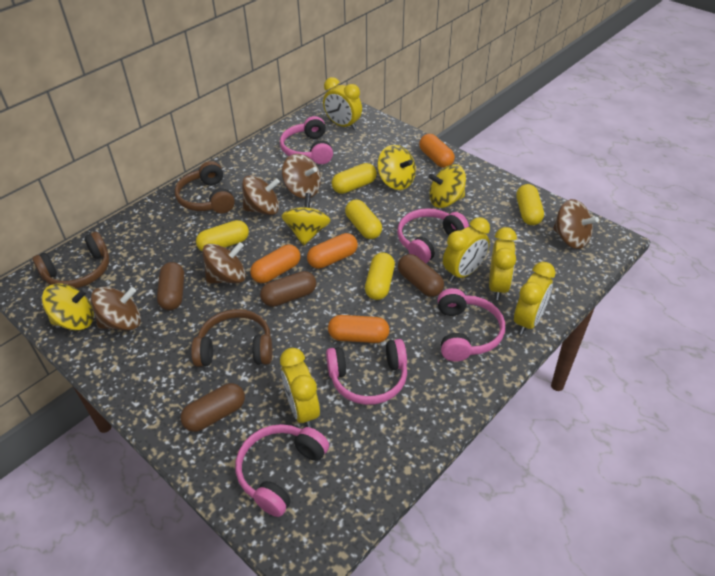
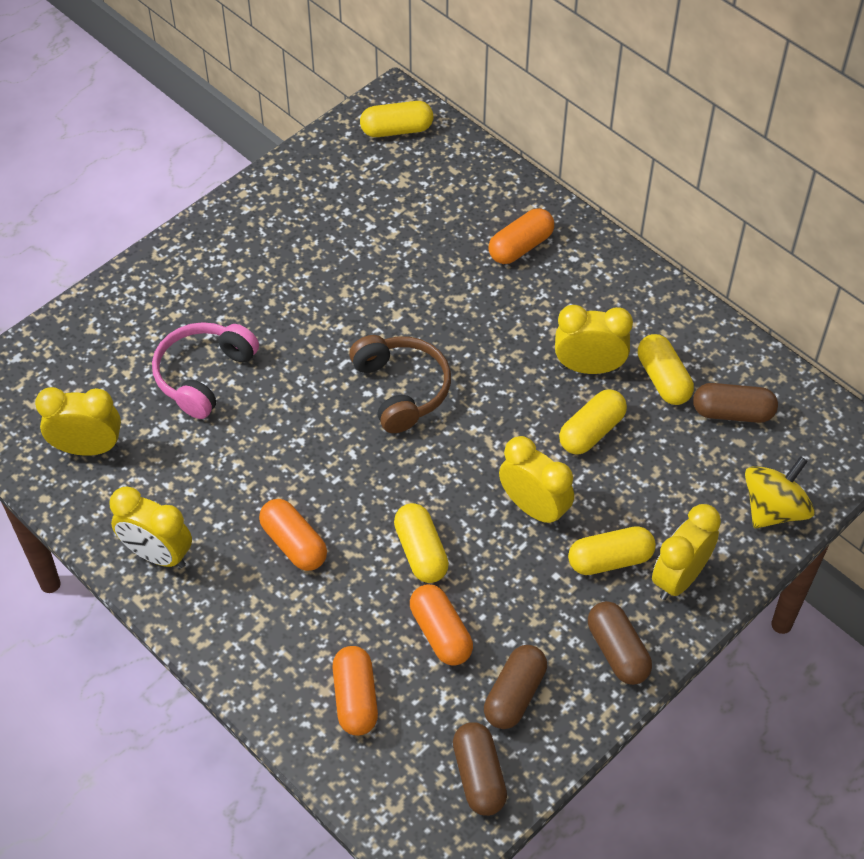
brown headphones: 3 -> 1
brown spinning top: 5 -> 0
pink headphones: 5 -> 1
yellow spinning top: 4 -> 1

